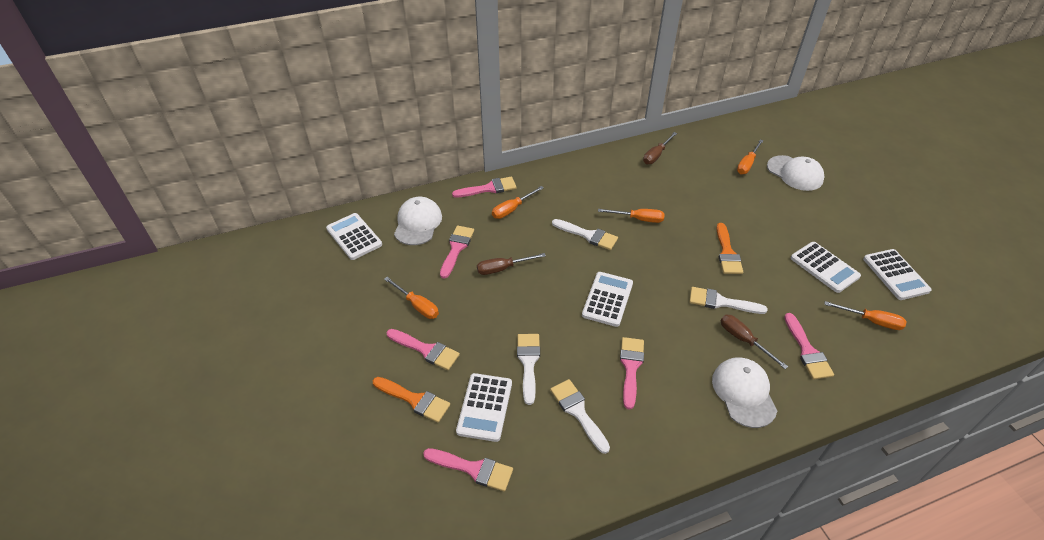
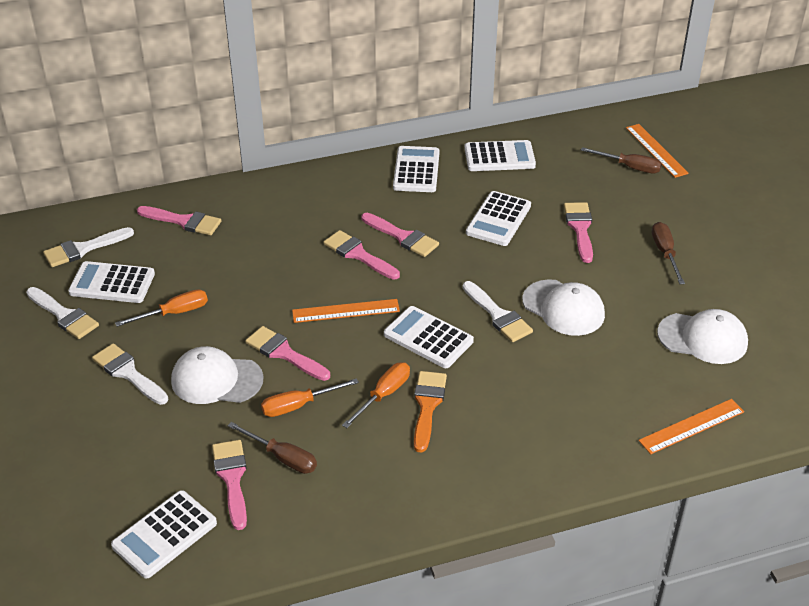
orange brush: 2 -> 1
orange ruler: 0 -> 3
orange screwdriver: 5 -> 3
white calculator: 5 -> 6

